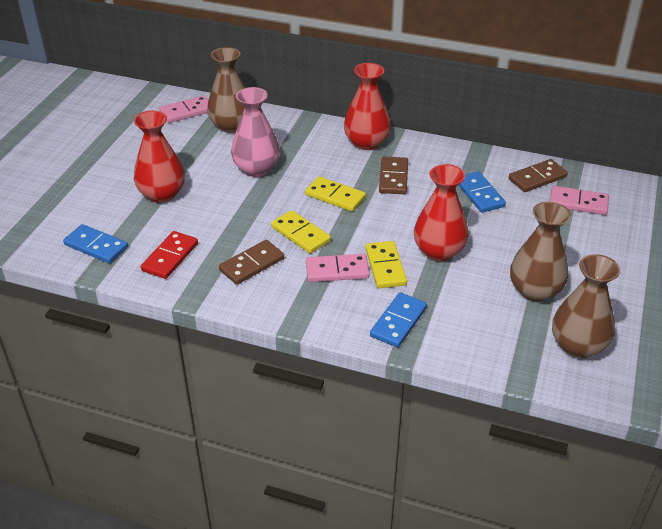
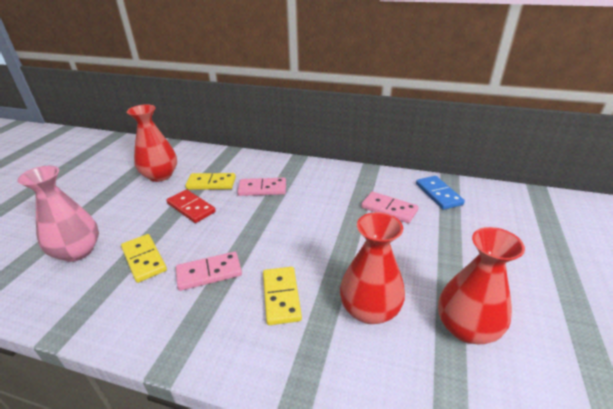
blue domino: 3 -> 1
brown domino: 3 -> 0
brown vase: 3 -> 0

